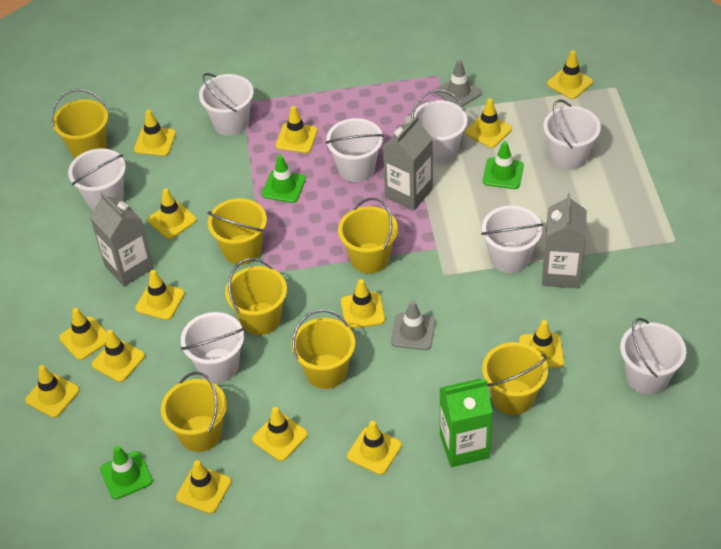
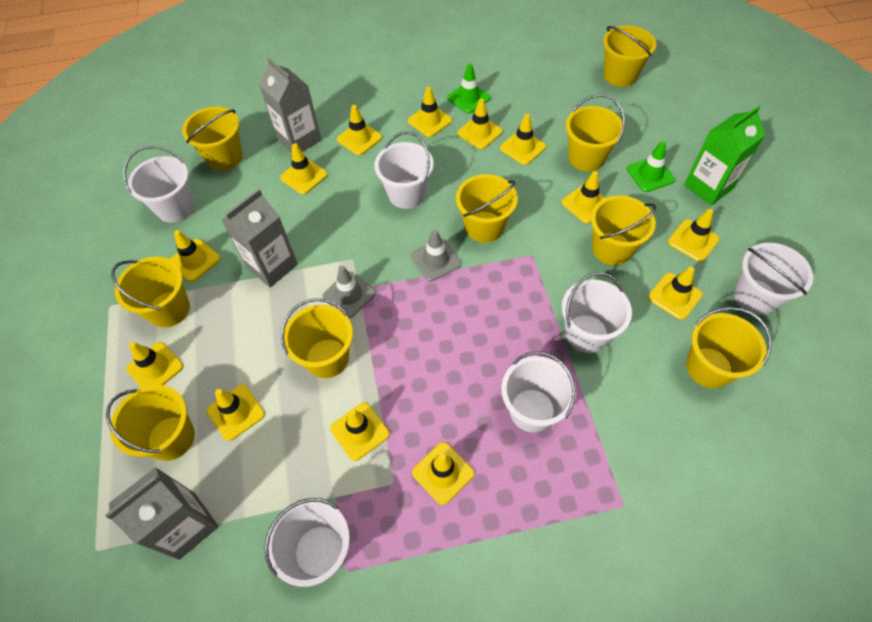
green traffic cone: 3 -> 2
white bucket: 8 -> 6
yellow bucket: 7 -> 9
yellow traffic cone: 14 -> 13

